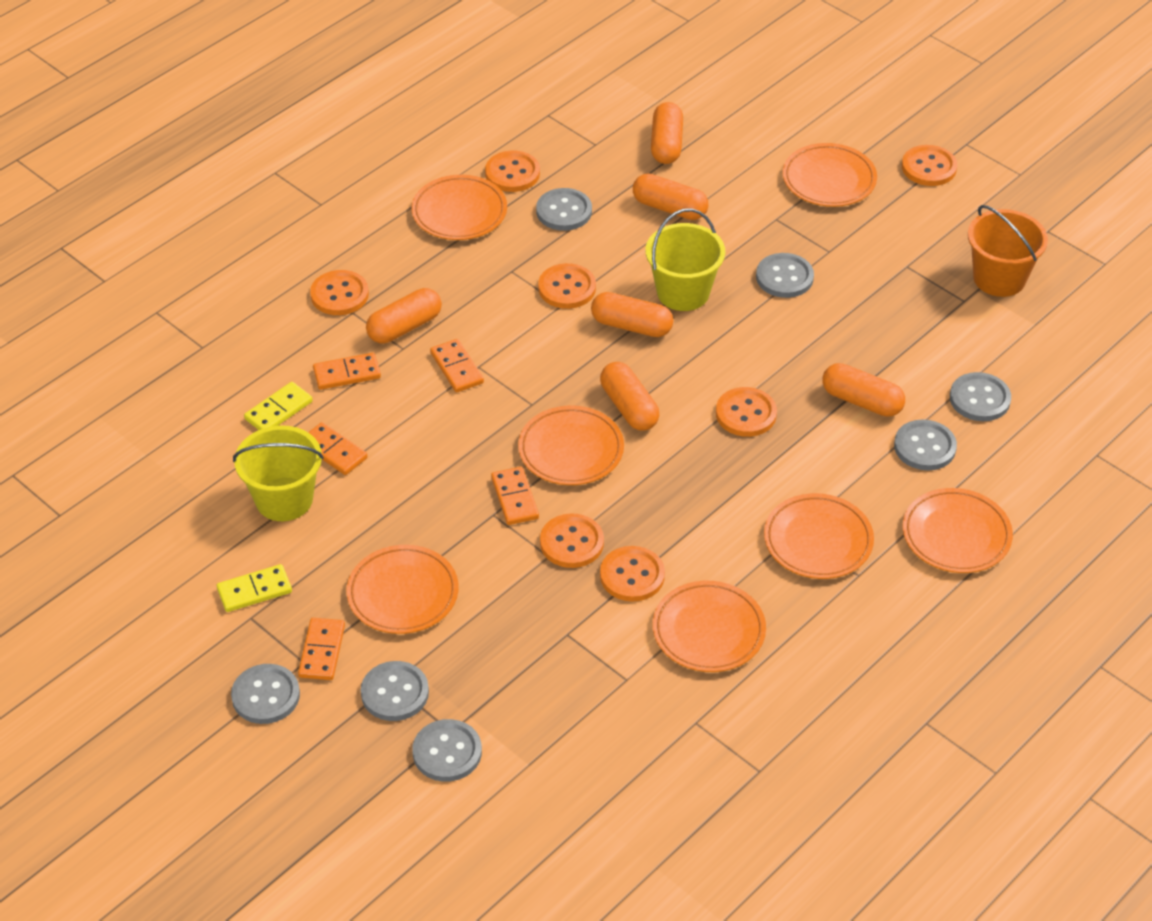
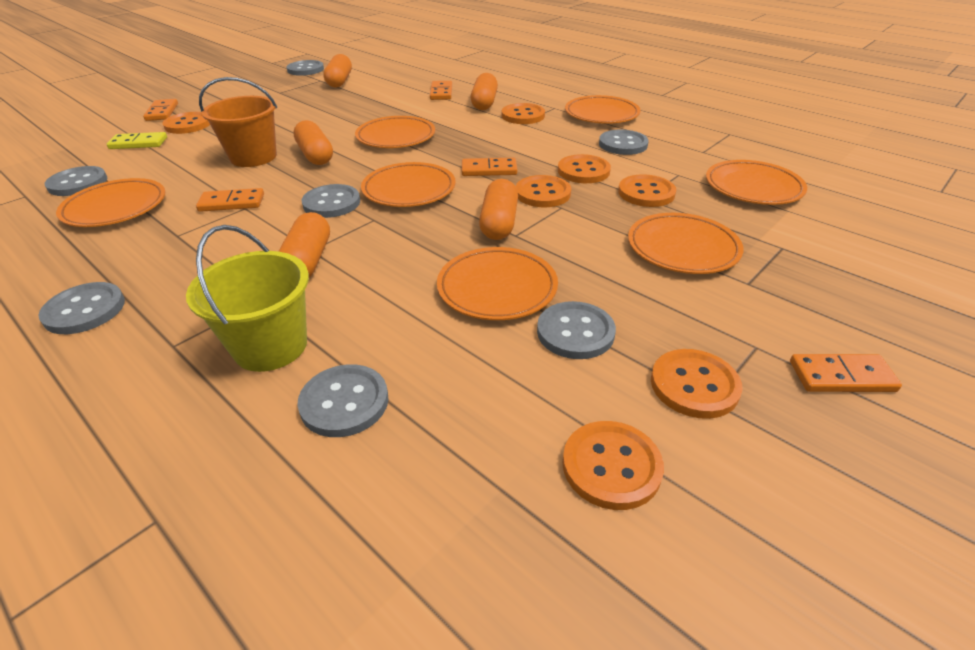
orange capsule: 6 -> 5
yellow bucket: 2 -> 1
yellow domino: 2 -> 1

